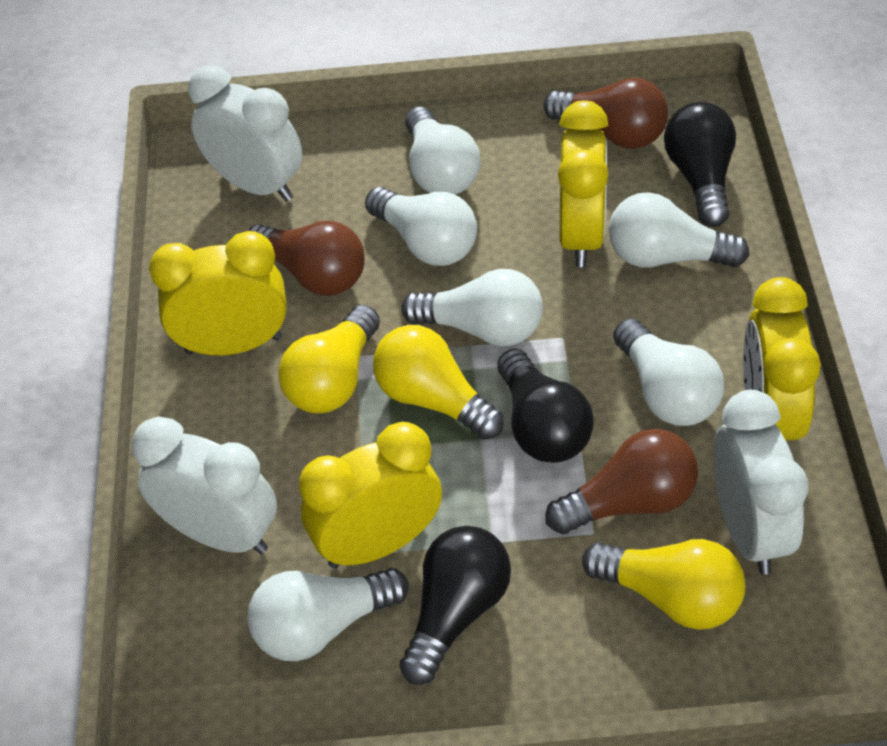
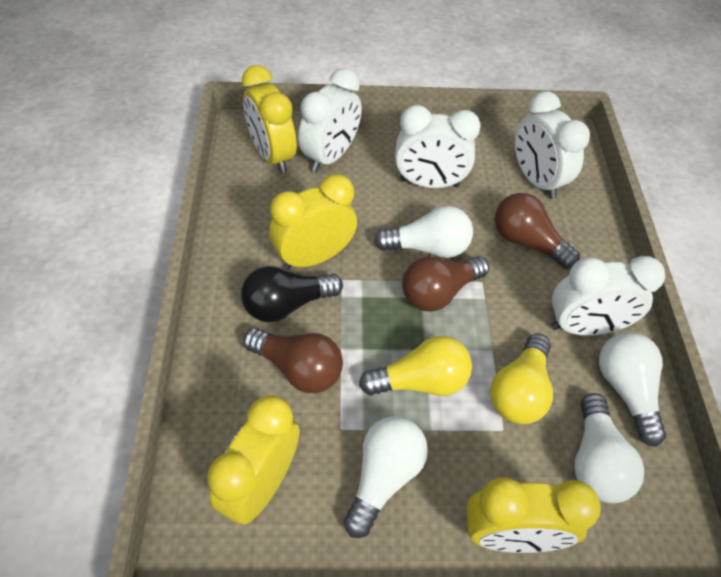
black light bulb: 3 -> 1
white clock: 3 -> 4
white light bulb: 6 -> 4
yellow light bulb: 3 -> 2

